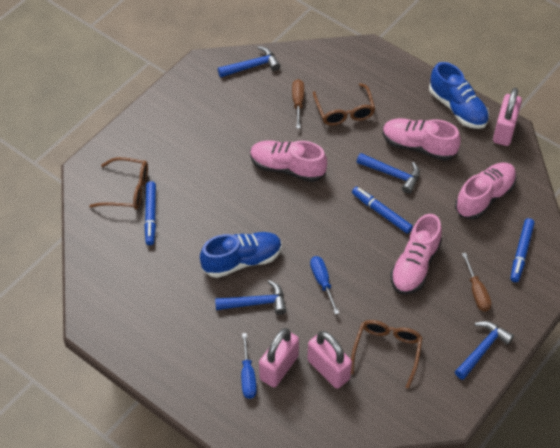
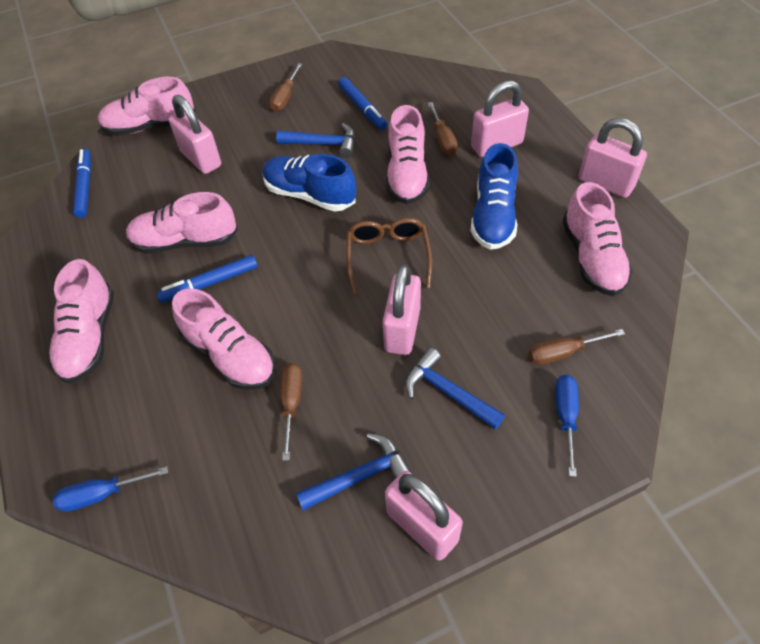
blue hammer: 4 -> 3
brown glasses: 3 -> 1
brown screwdriver: 2 -> 4
pink padlock: 3 -> 5
pink shoe: 4 -> 6

